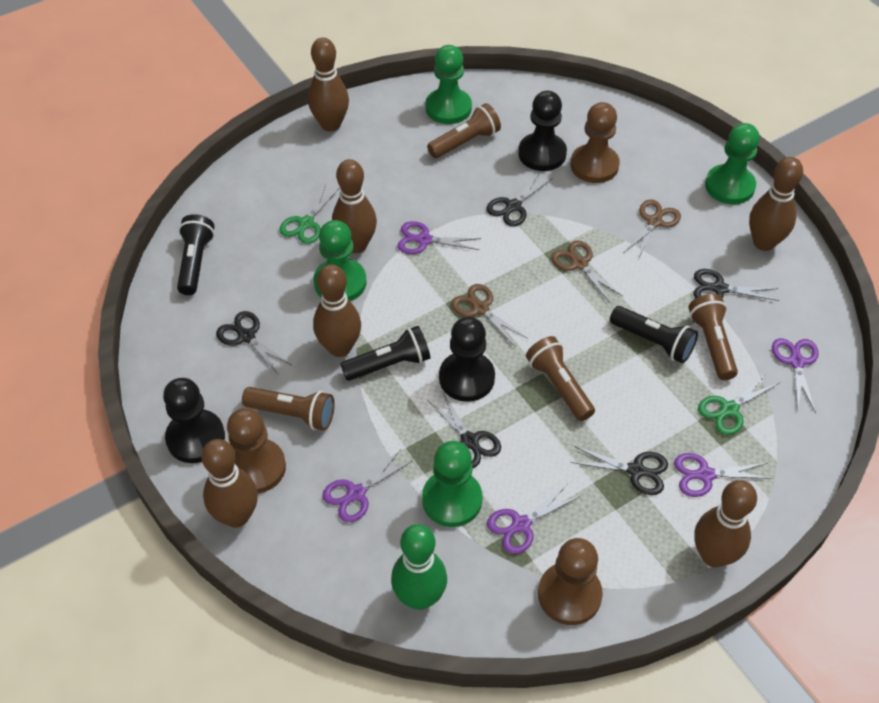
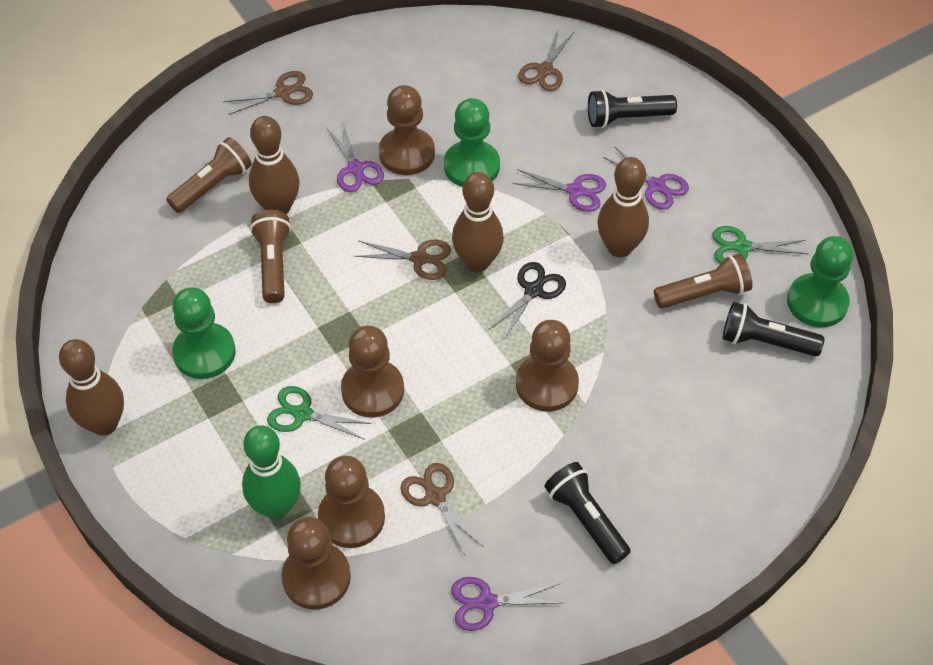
black pawn: 3 -> 0
black scissors: 5 -> 1
brown bowling pin: 6 -> 4
brown flashlight: 4 -> 3
brown pawn: 3 -> 5
brown scissors: 3 -> 4
green pawn: 4 -> 3
purple scissors: 5 -> 4

